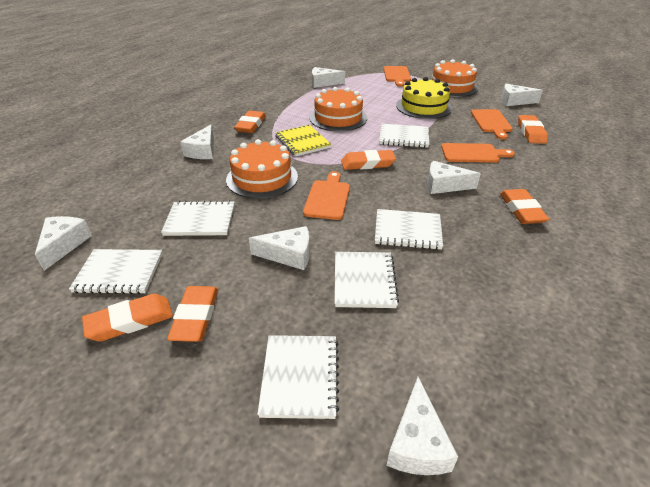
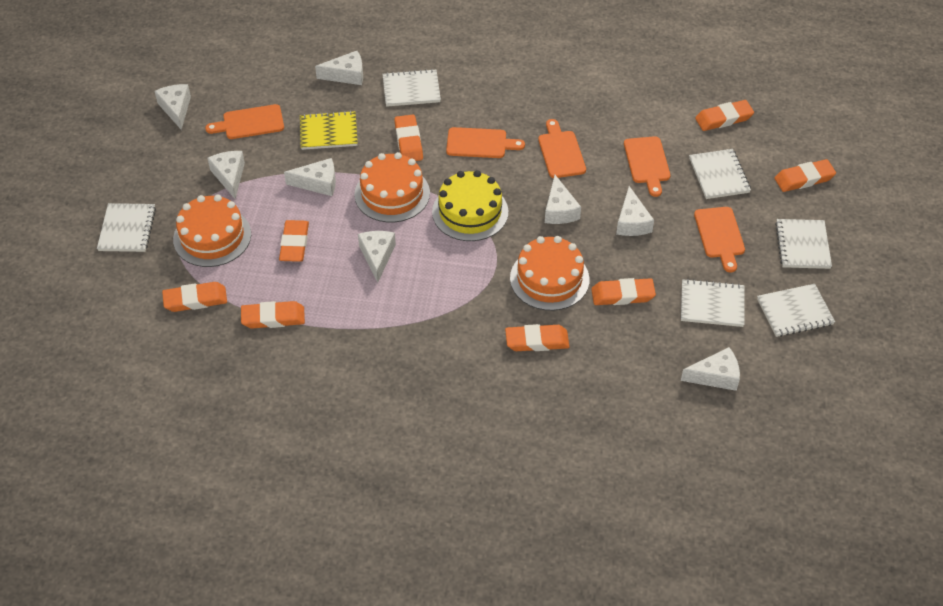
orange cutting board: 4 -> 5
orange eraser: 6 -> 8
white cheese: 7 -> 8

